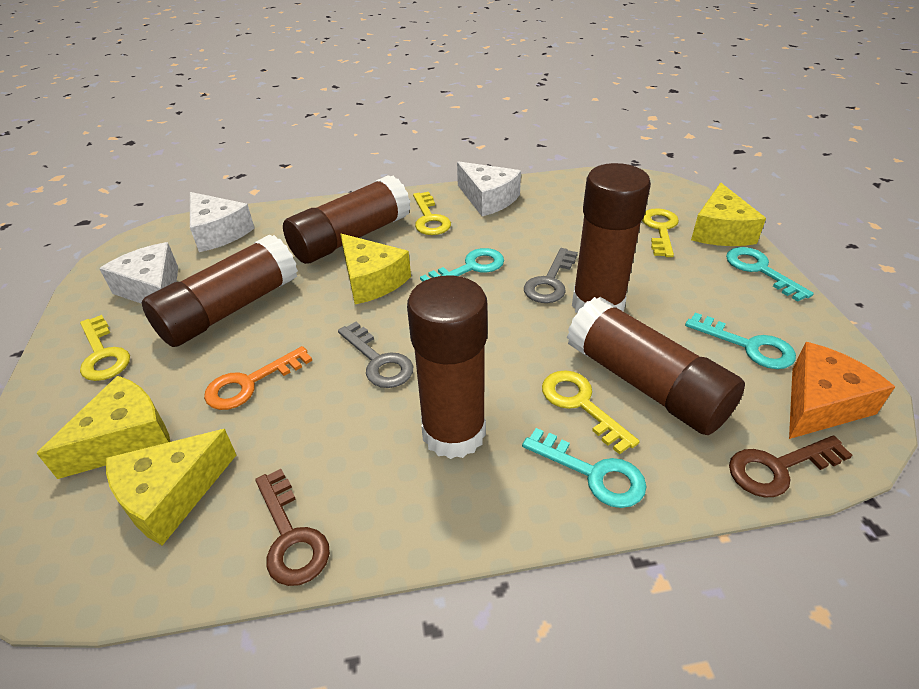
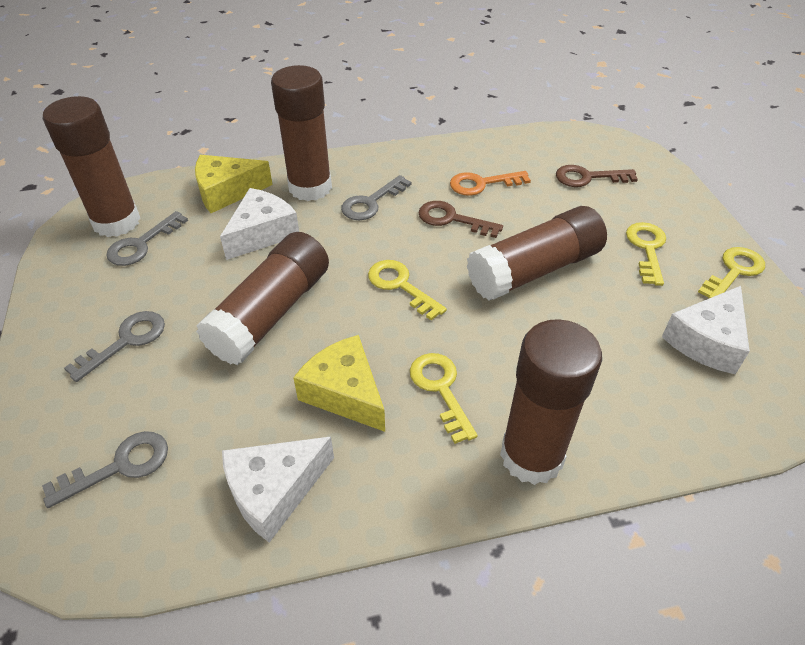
grey key: 2 -> 4
orange cheese: 1 -> 0
turquoise key: 4 -> 0
yellow cheese: 4 -> 2

